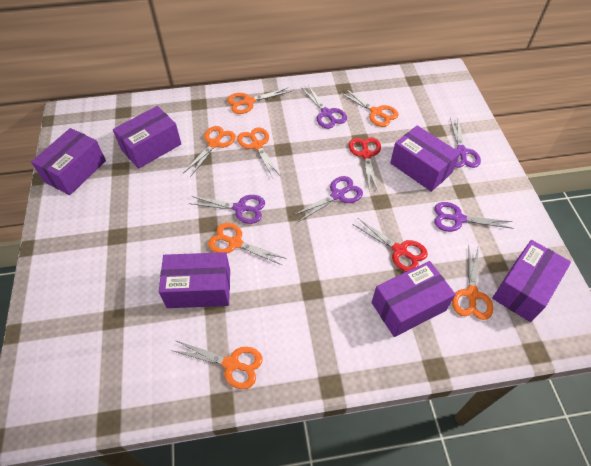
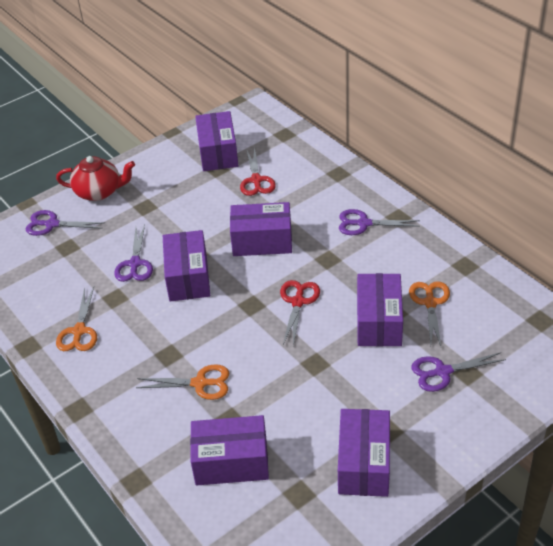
orange scissors: 7 -> 3
purple scissors: 5 -> 4
red teapot: 0 -> 1

